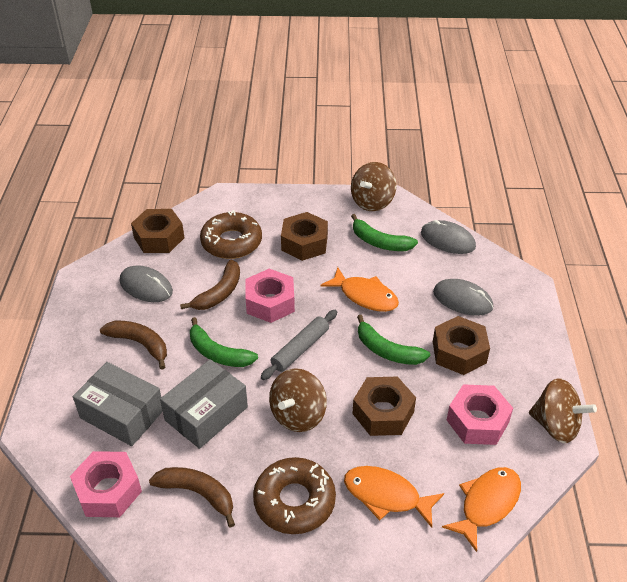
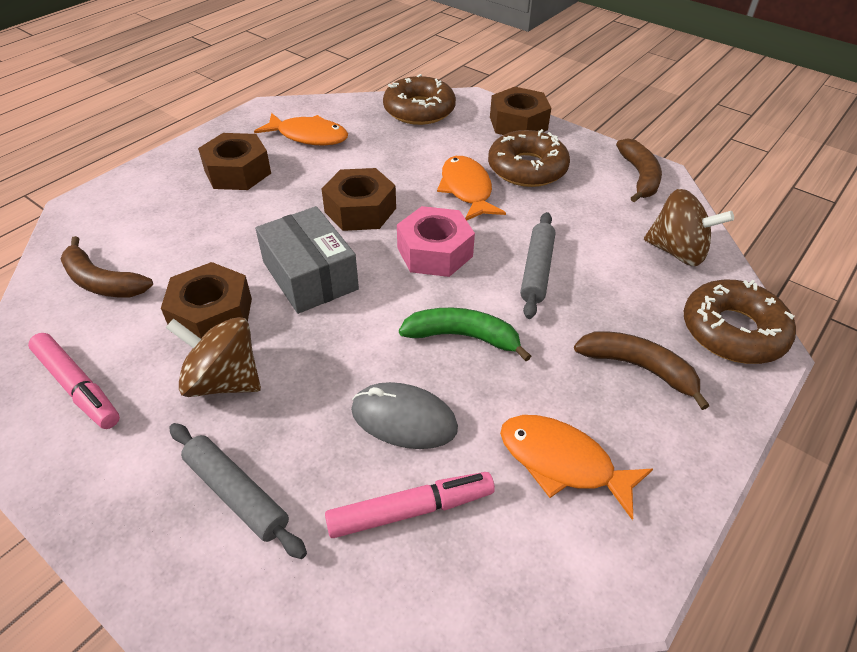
brown donut: 2 -> 3
brown spinning top: 3 -> 2
green banana: 3 -> 1
grey box: 2 -> 1
grey mouse: 3 -> 1
grey rolling pin: 1 -> 2
pink marker: 0 -> 2
pink nut: 3 -> 1

